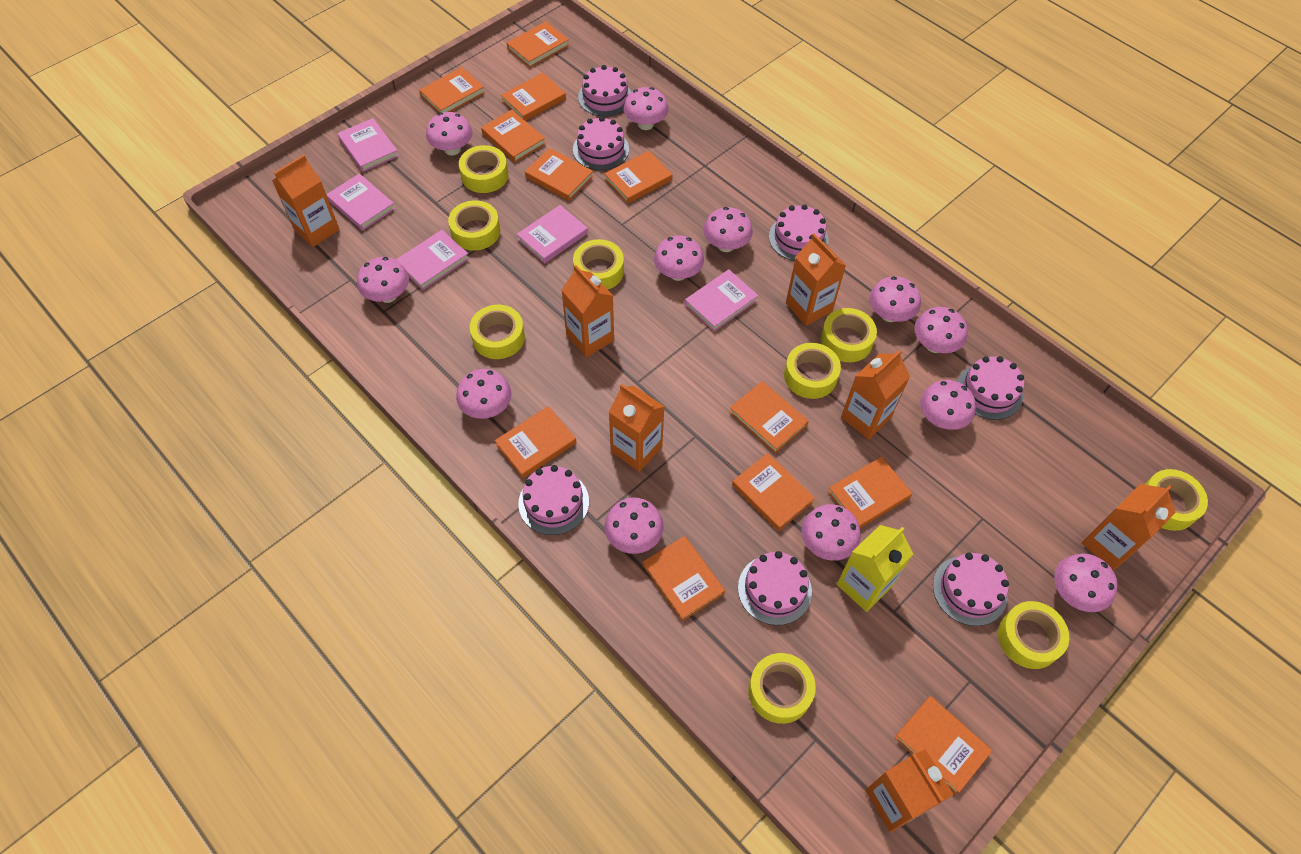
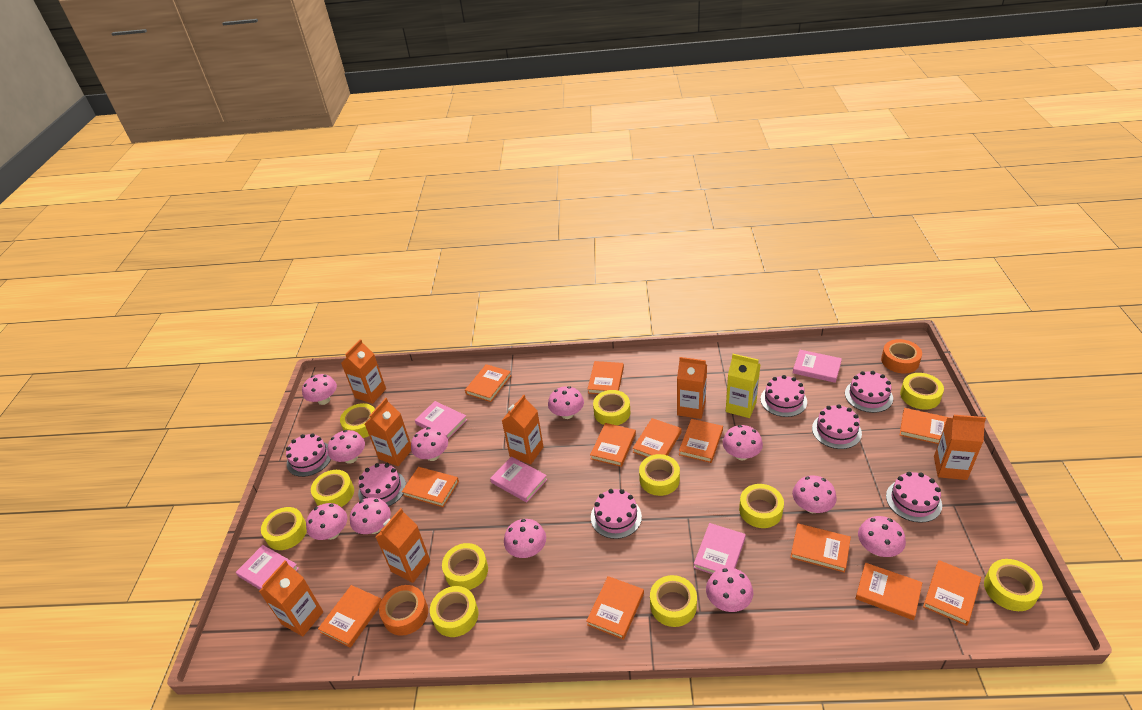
orange tape: 0 -> 2
pink mushroom: 12 -> 11
yellow tape: 9 -> 11

